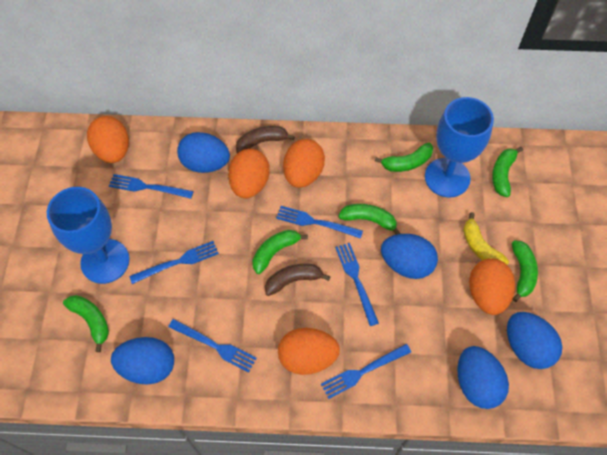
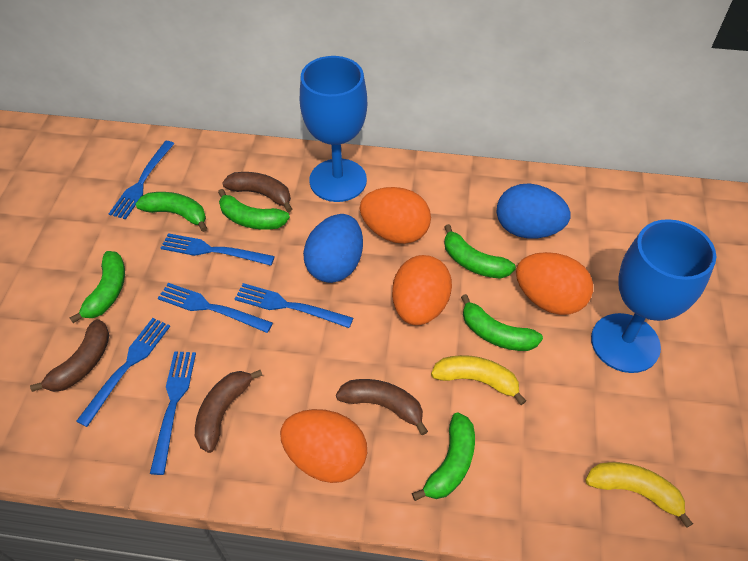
blue egg: 5 -> 2
brown banana: 2 -> 4
orange egg: 5 -> 4
yellow banana: 1 -> 2

